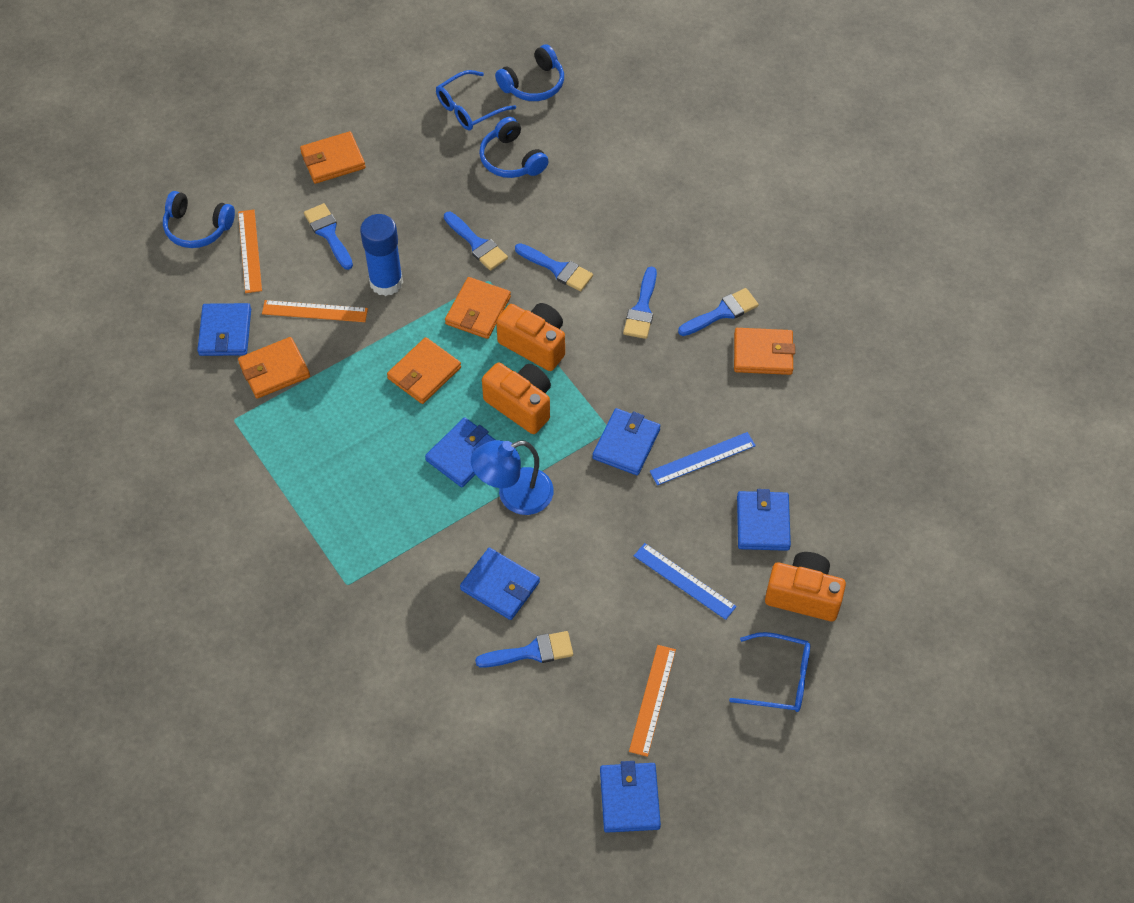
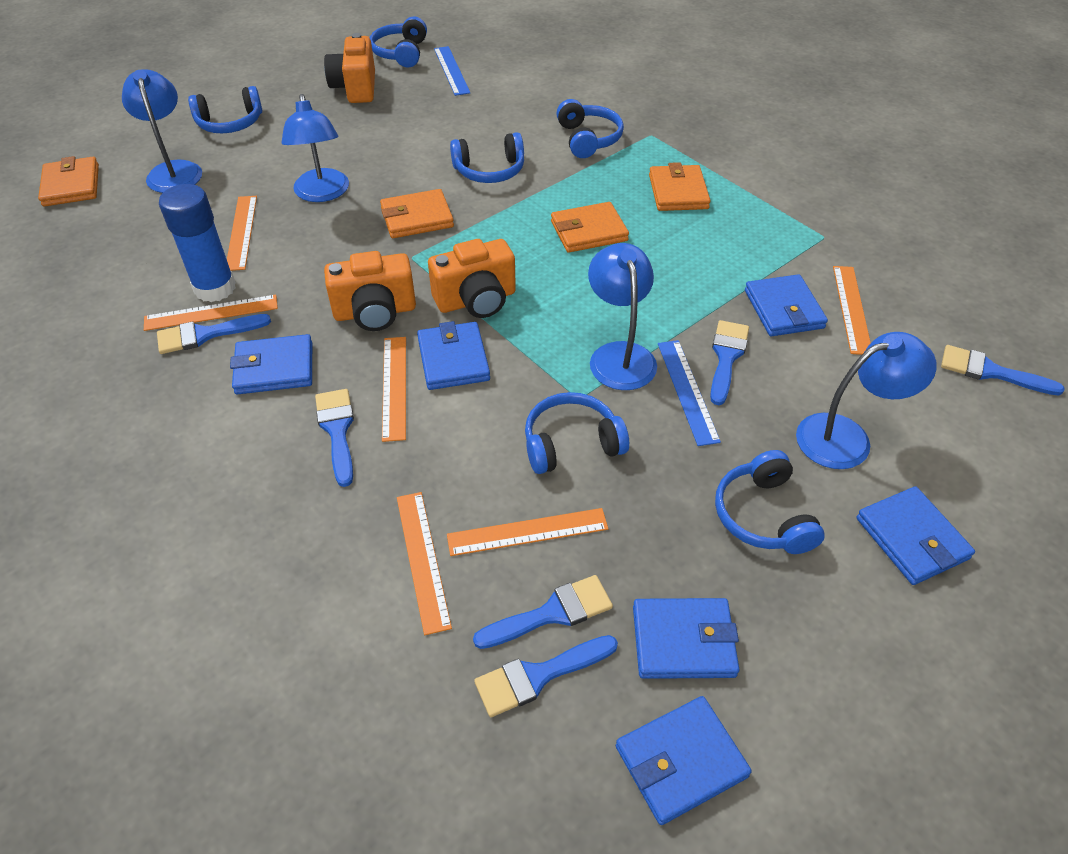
blue glasses: 2 -> 0
blue headphones: 3 -> 6
blue lamp: 1 -> 4
orange ruler: 3 -> 6
orange wallet: 5 -> 4

